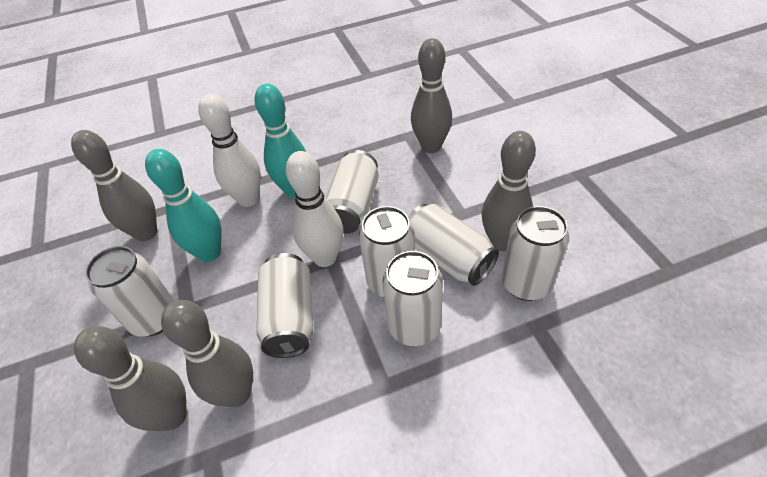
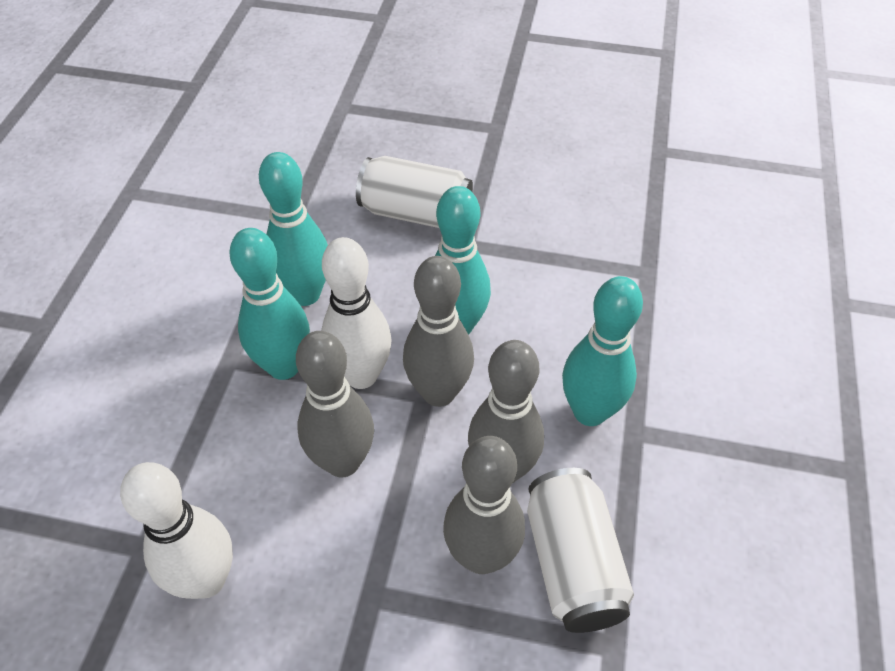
grey bowling pin: 5 -> 4
turquoise bowling pin: 2 -> 4
white can: 7 -> 2

